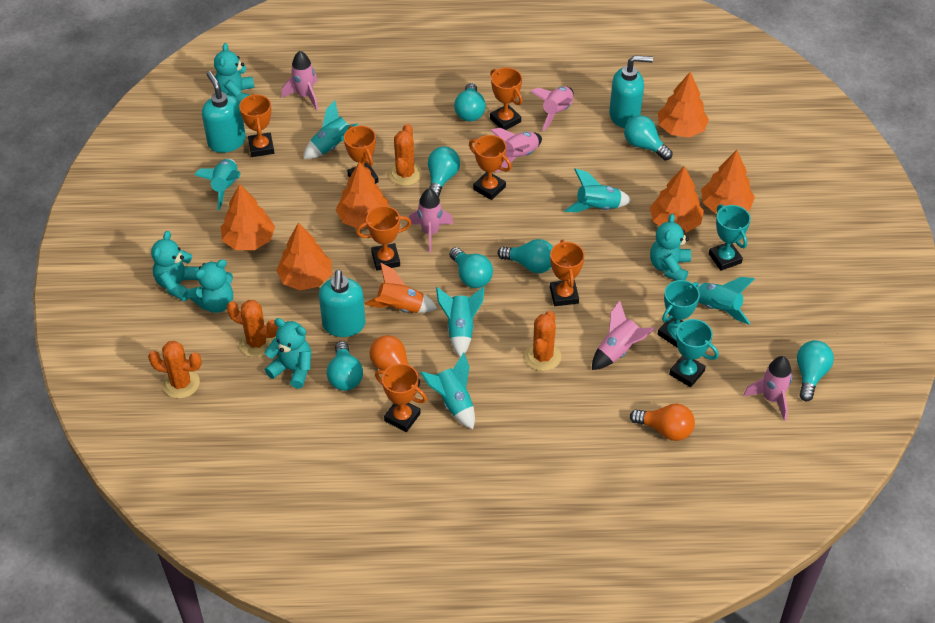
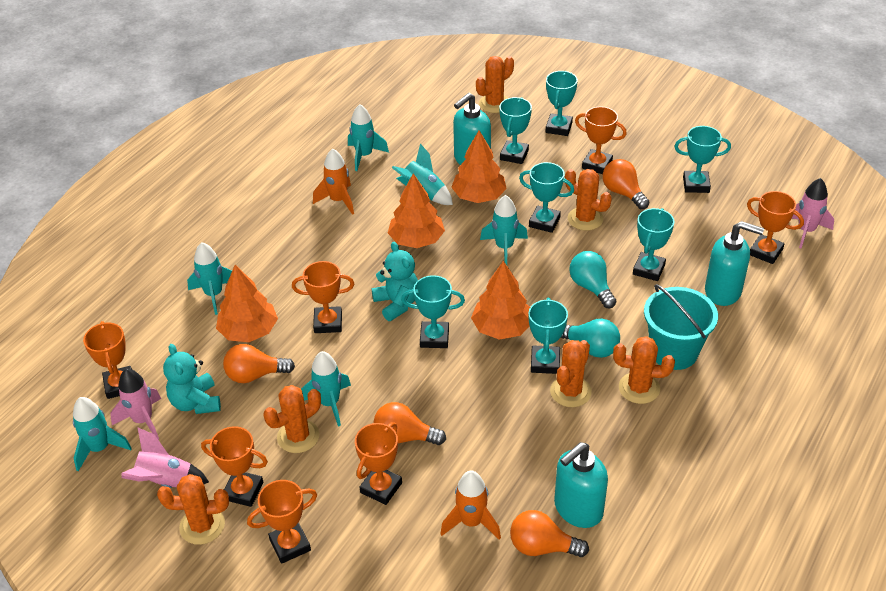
orange cactus: 4 -> 6
orange light bulb: 2 -> 4
orange rocket: 1 -> 2
orange tree: 6 -> 4
pink rocket: 6 -> 3
turquoise bucket: 0 -> 1
turquoise light bulb: 7 -> 2
turquoise teddy bear: 5 -> 2
turquoise trophy: 3 -> 7

